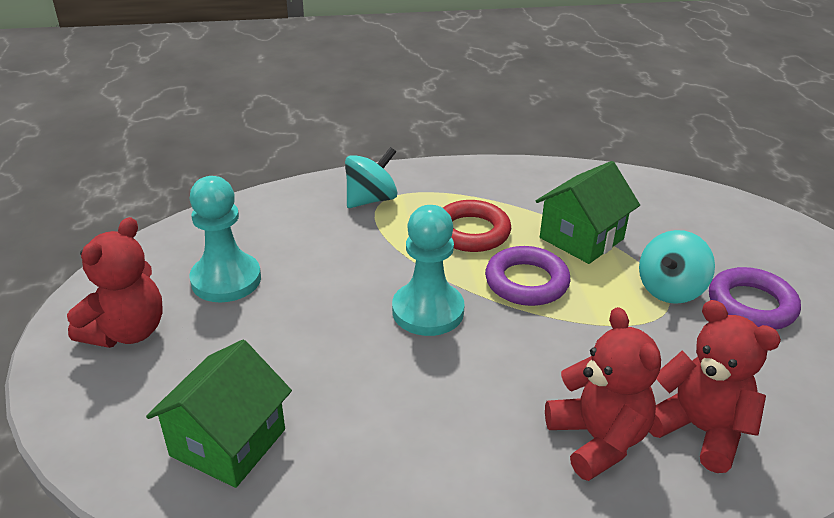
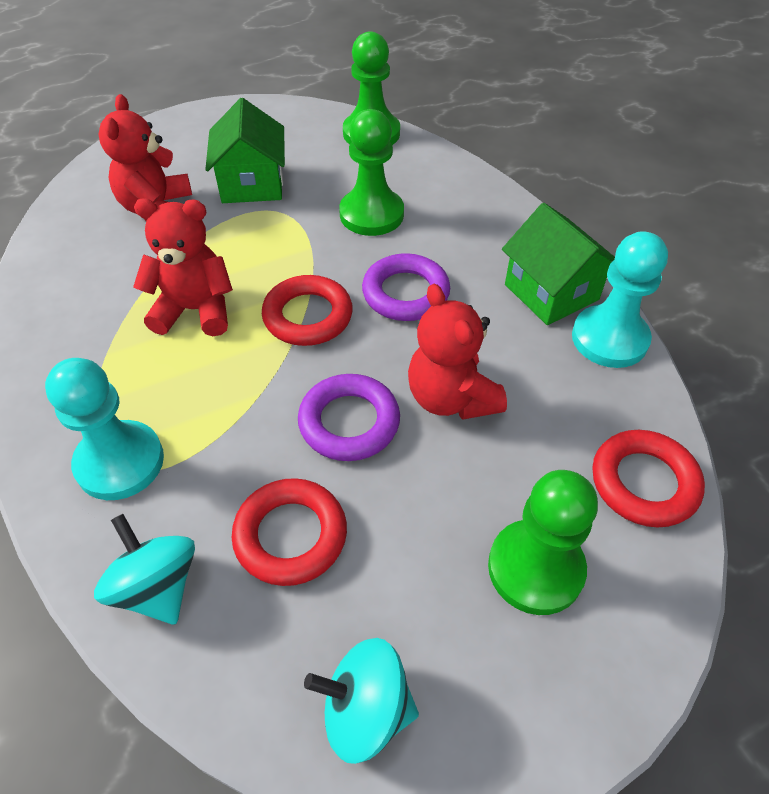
green pawn: 0 -> 3
red ring: 1 -> 3

